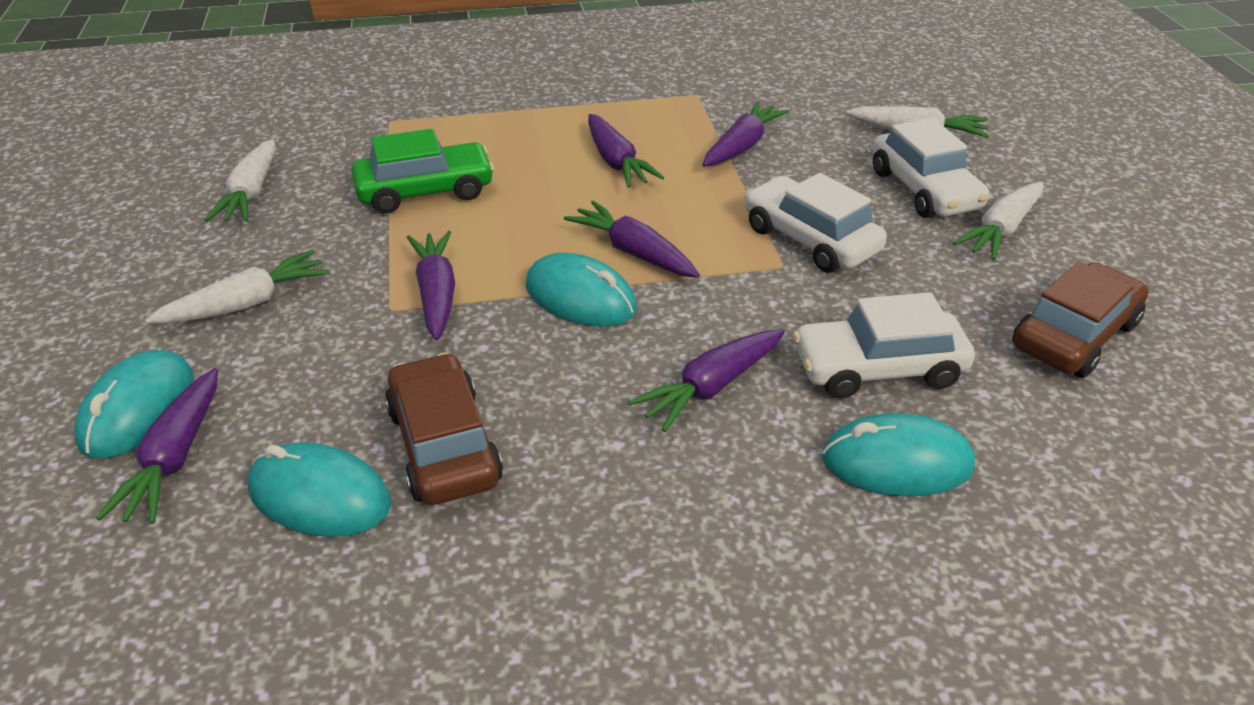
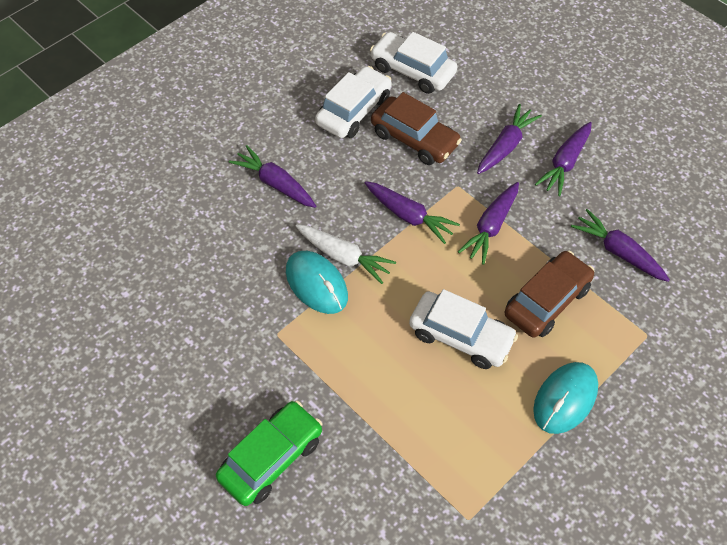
turquoise mouse: 4 -> 2
white carrot: 4 -> 1

